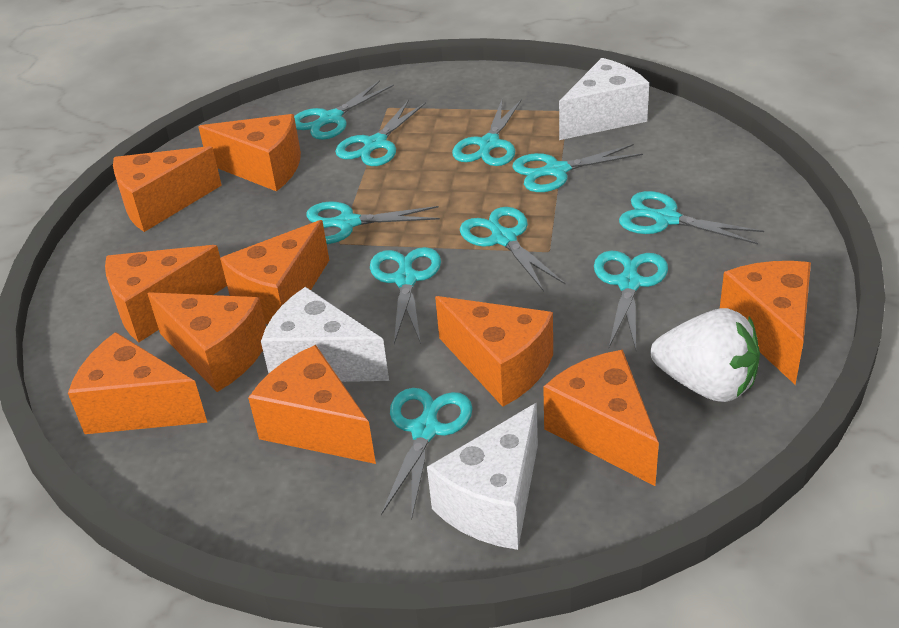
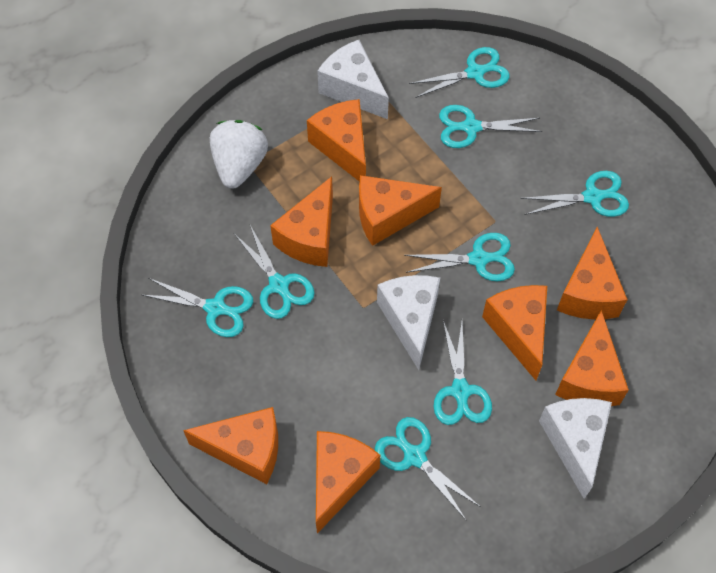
orange cheese: 10 -> 8
turquoise scissors: 10 -> 8

